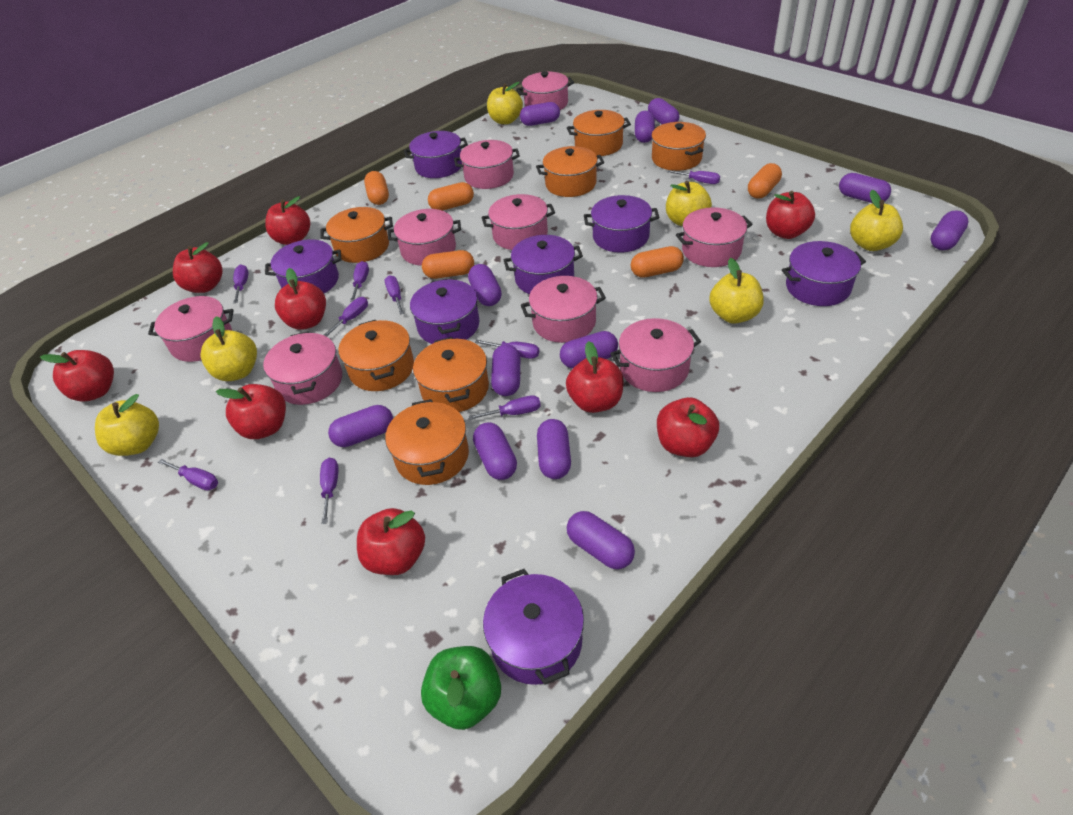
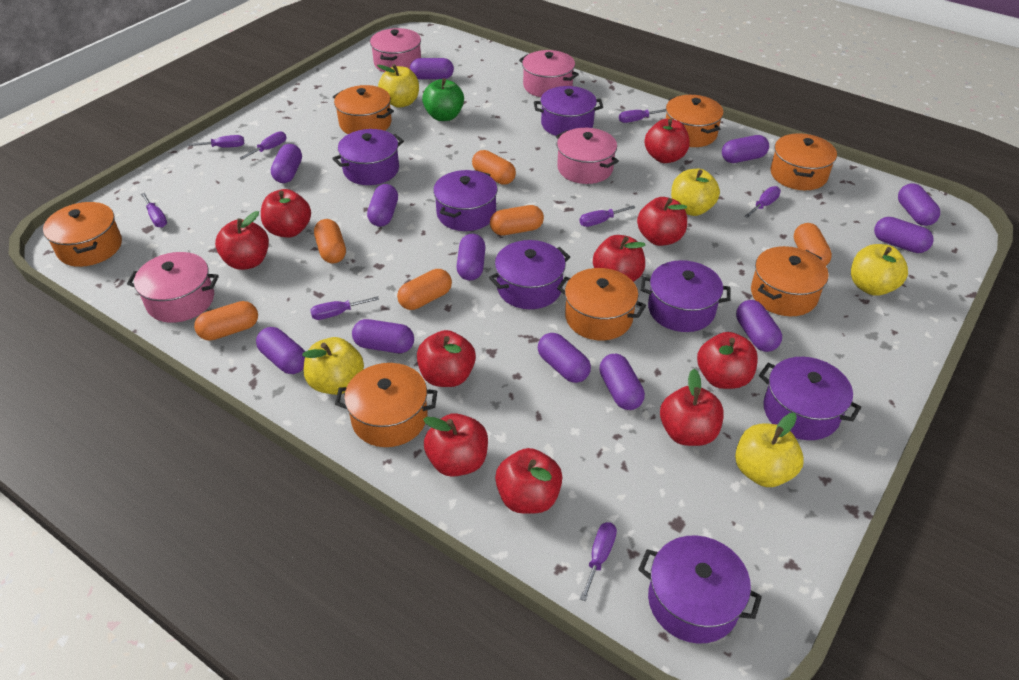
orange capsule: 5 -> 6
pink pot: 9 -> 4
purple screwdriver: 9 -> 8
red apple: 9 -> 10
yellow apple: 6 -> 5

